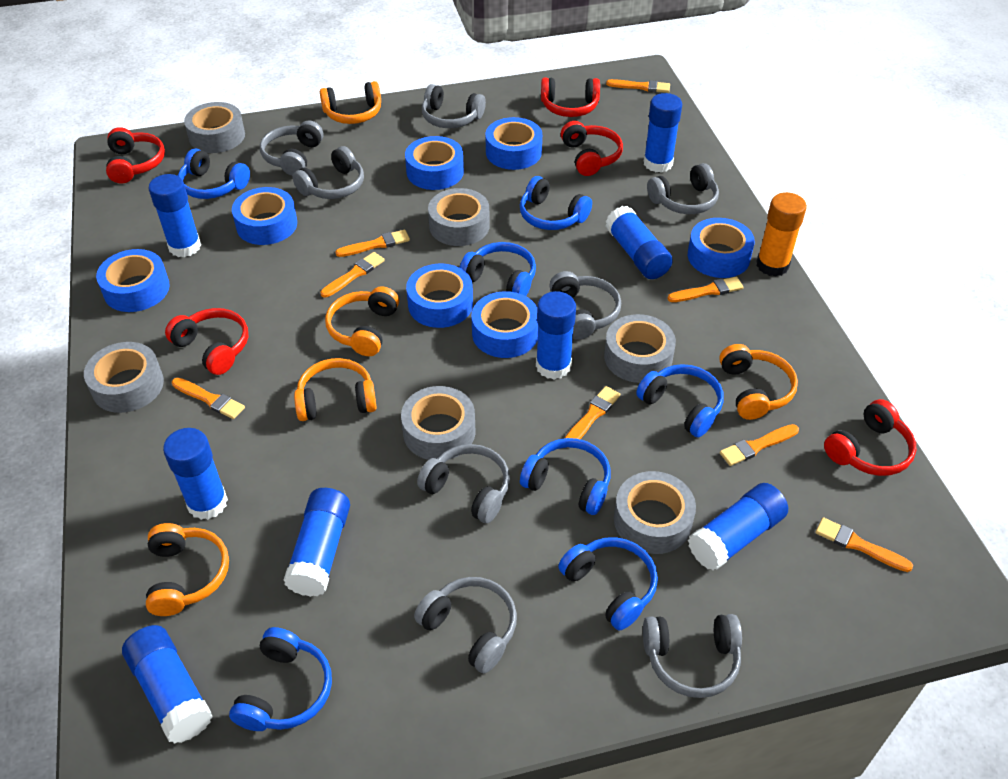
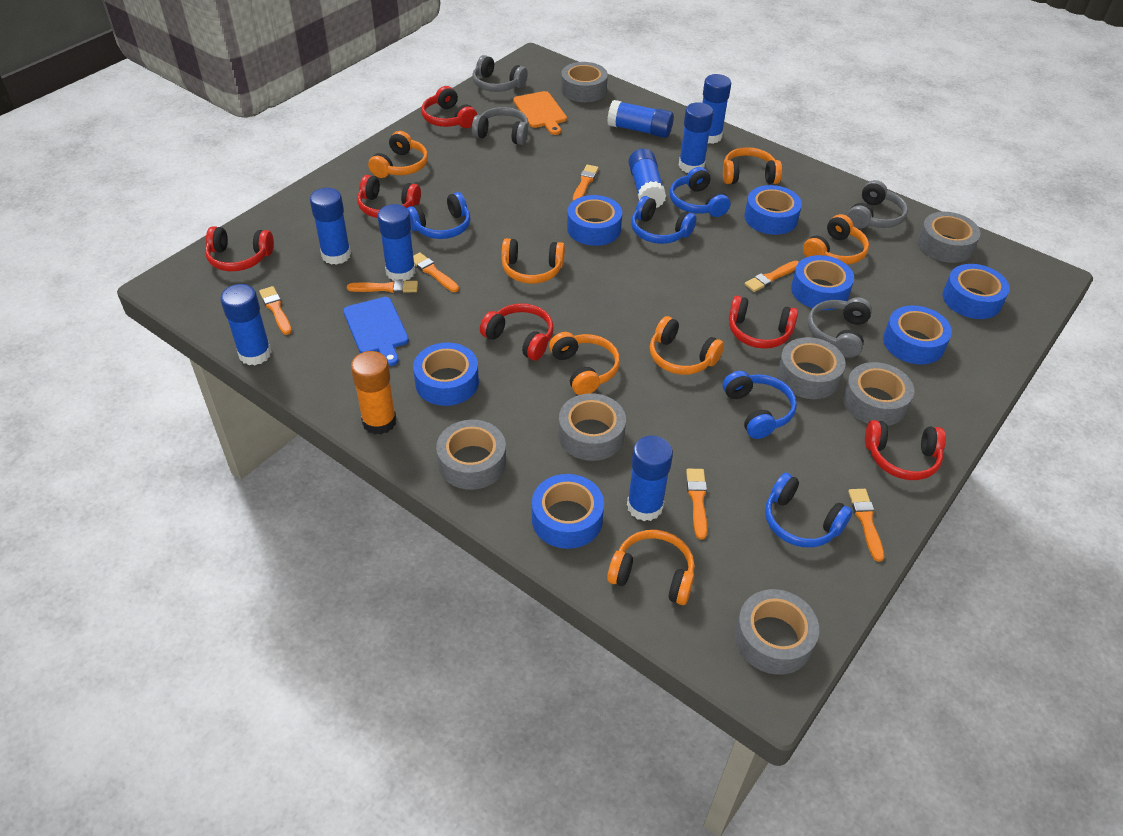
blue cutting board: 0 -> 1
blue headphones: 7 -> 5
grey headphones: 8 -> 4
grey tape: 6 -> 7
orange brush: 8 -> 7
orange cutting board: 0 -> 1
orange headphones: 5 -> 7
red headphones: 5 -> 6

